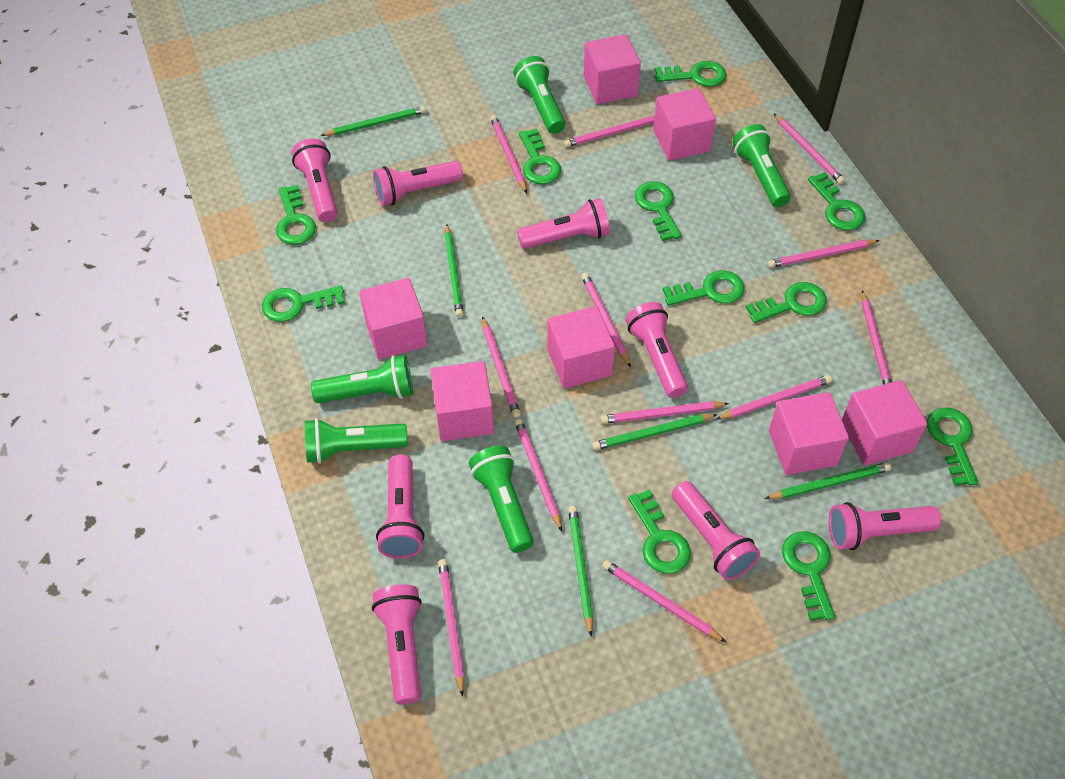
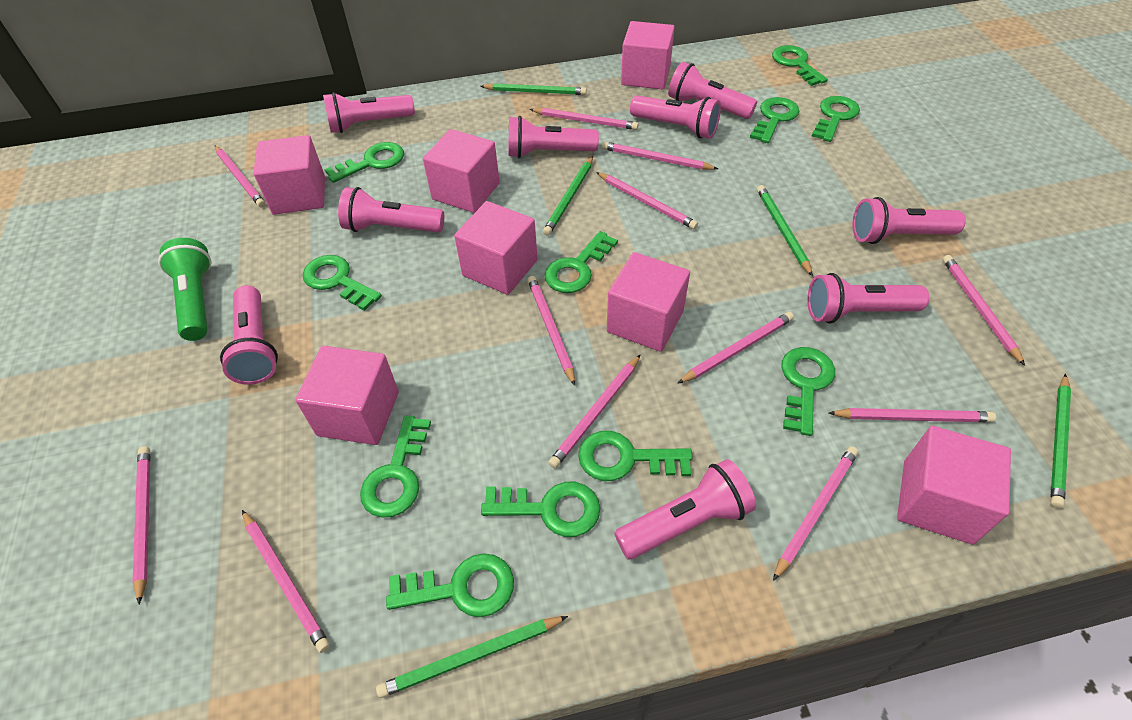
green flashlight: 5 -> 1
pink flashlight: 8 -> 9

